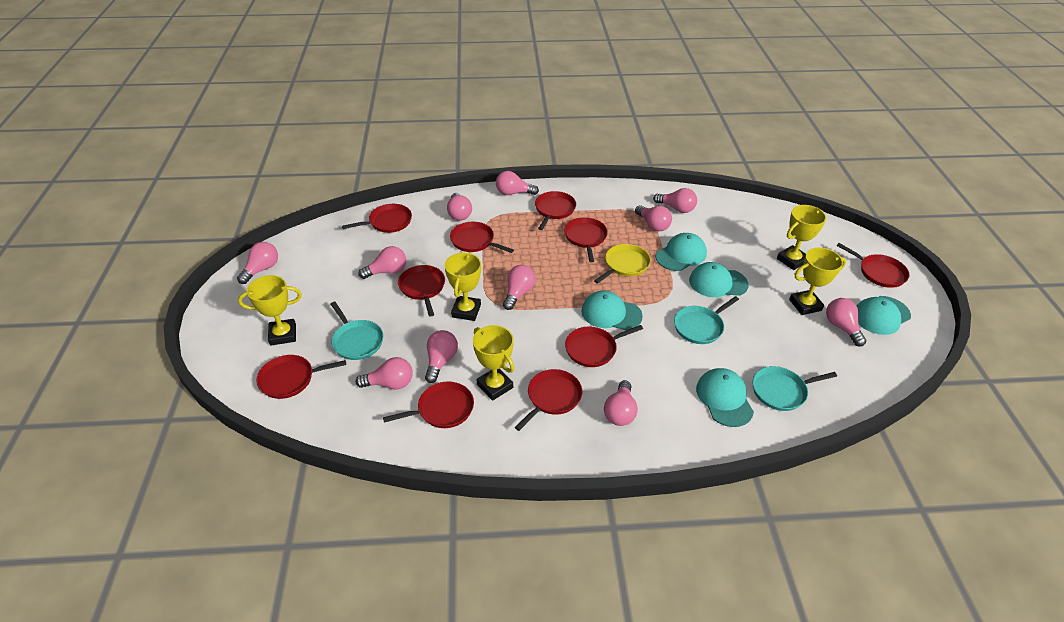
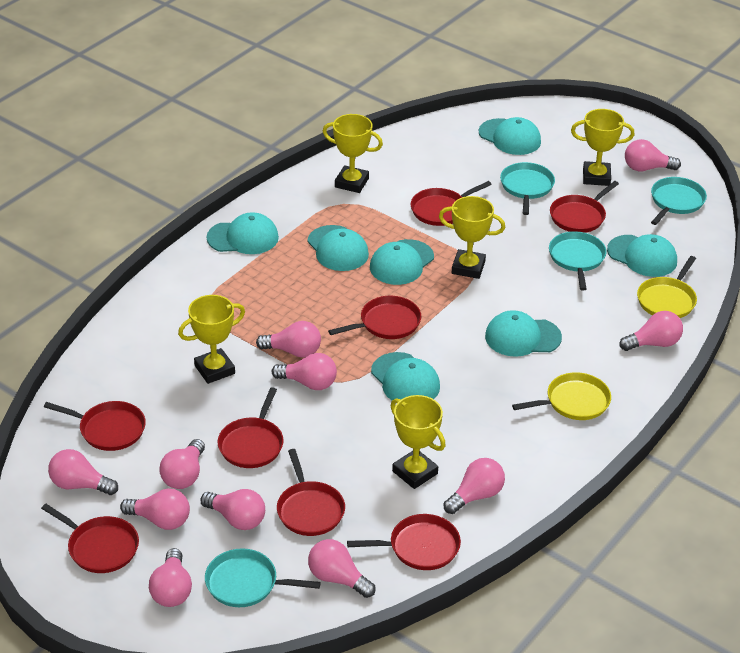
red pan: 10 -> 8
turquoise cap: 5 -> 7
turquoise pan: 3 -> 4
yellow pan: 1 -> 2

